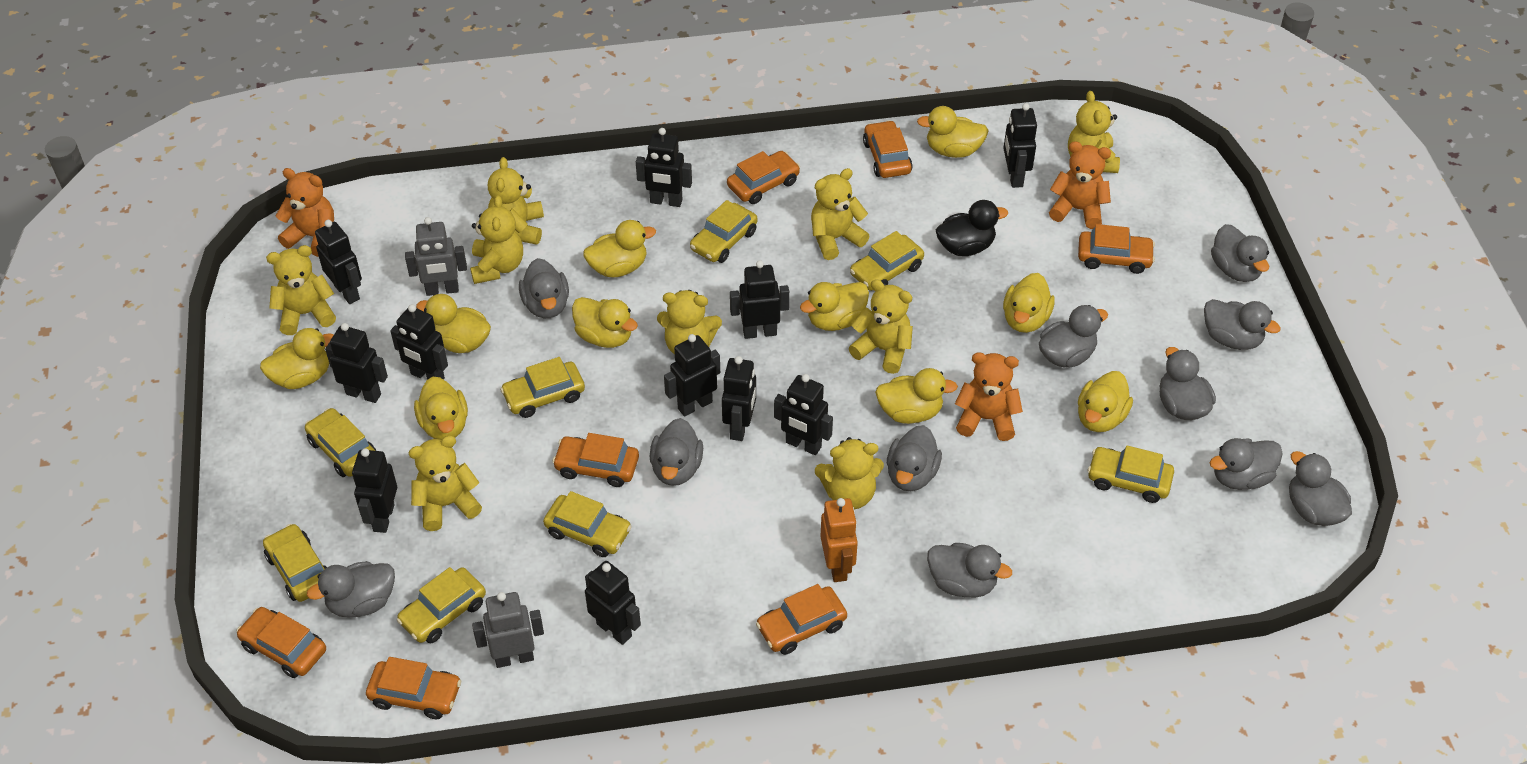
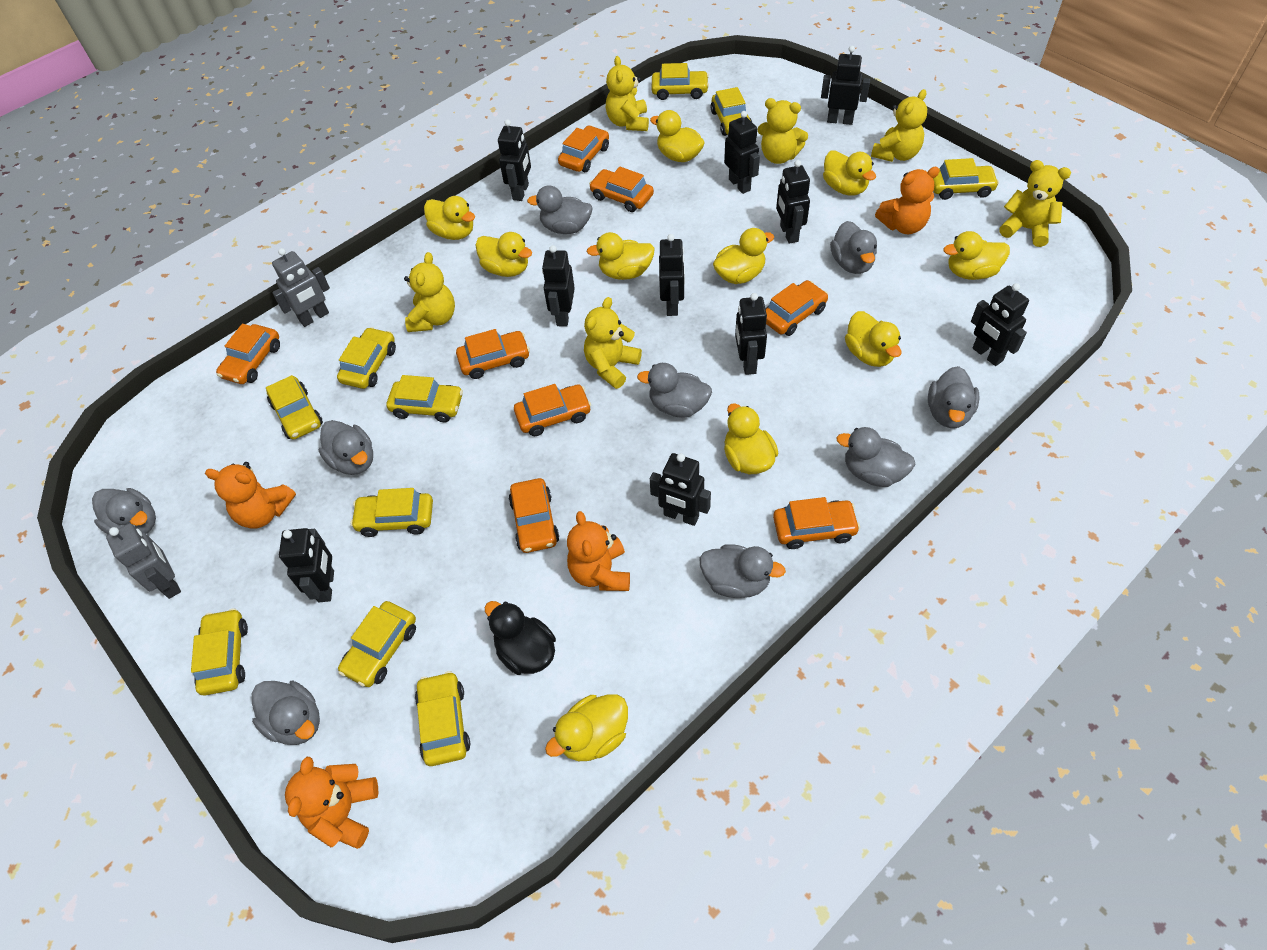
black robot: 11 -> 10
grey duck: 11 -> 9
orange car: 7 -> 8
orange robot: 1 -> 0
orange teddy bear: 3 -> 4
yellow car: 8 -> 10
yellow teddy bear: 9 -> 6

